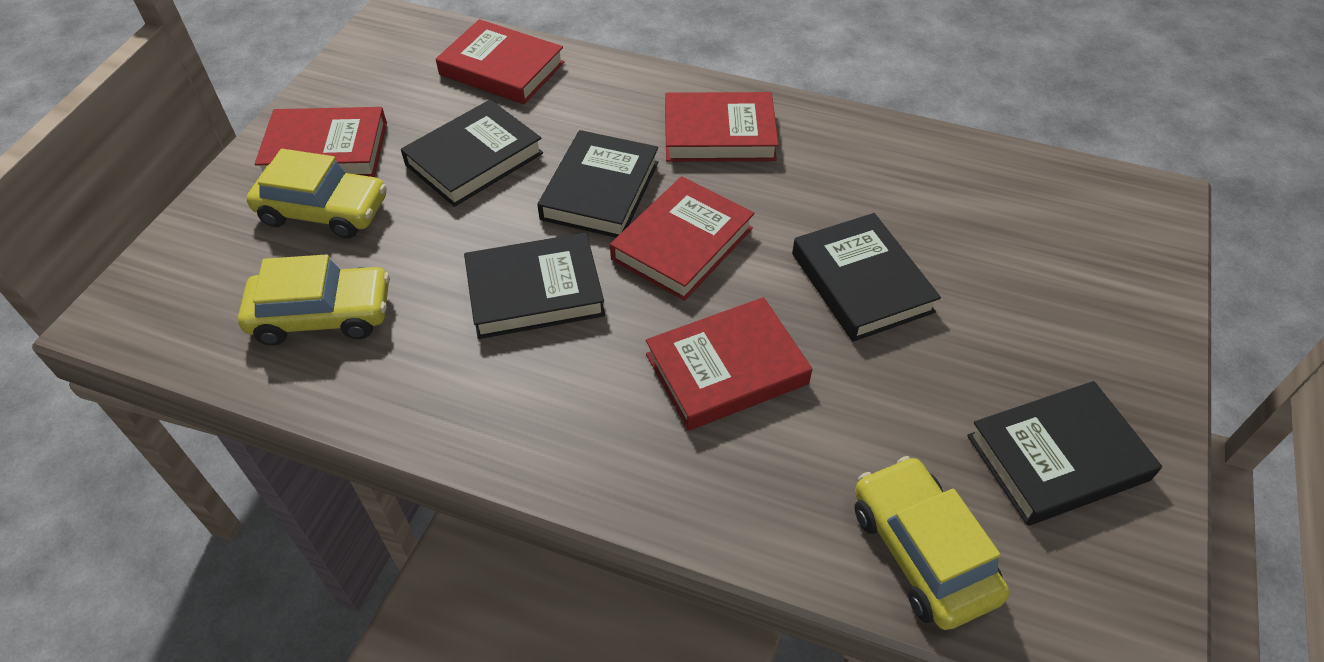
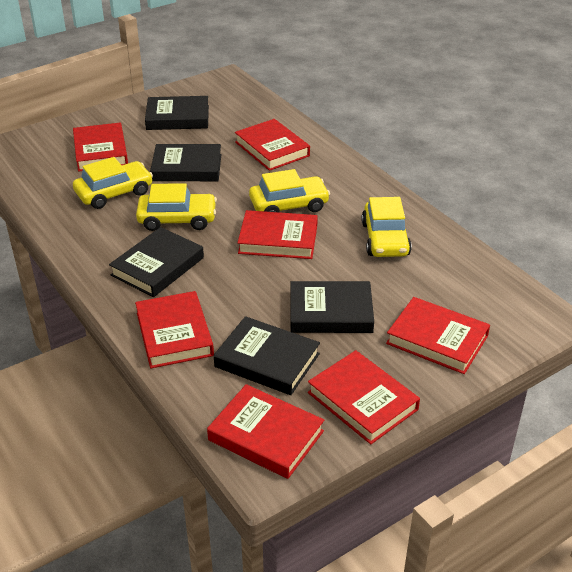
red book: 5 -> 7
yellow car: 3 -> 4

